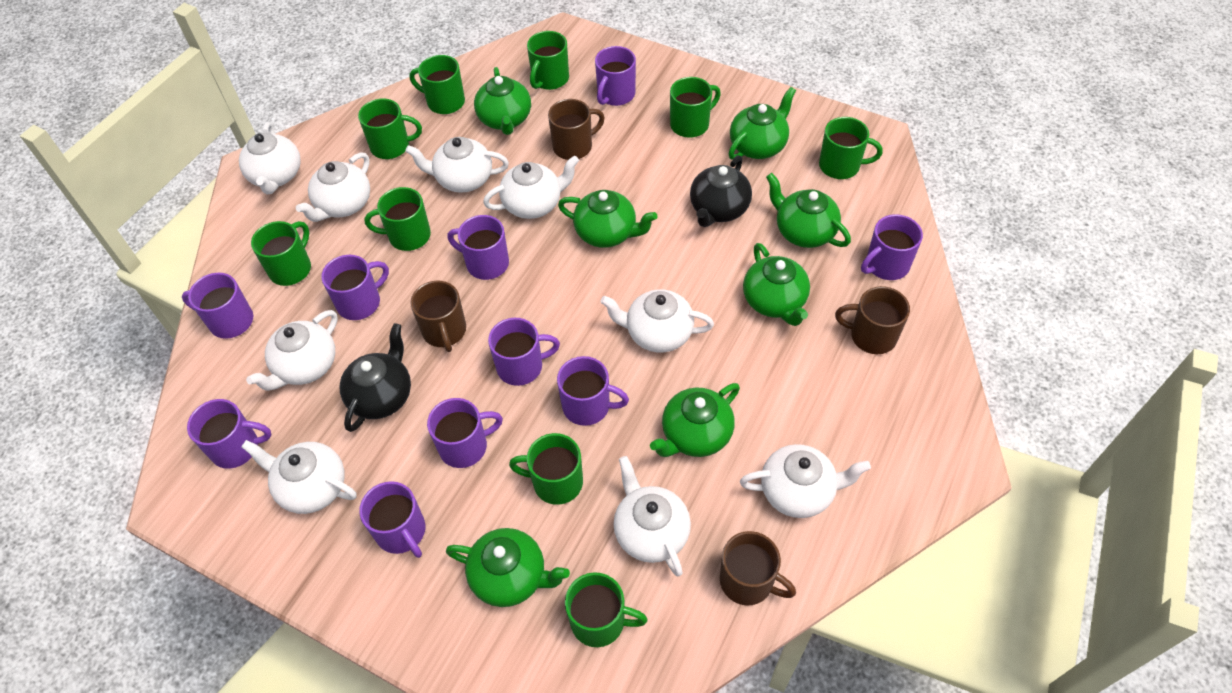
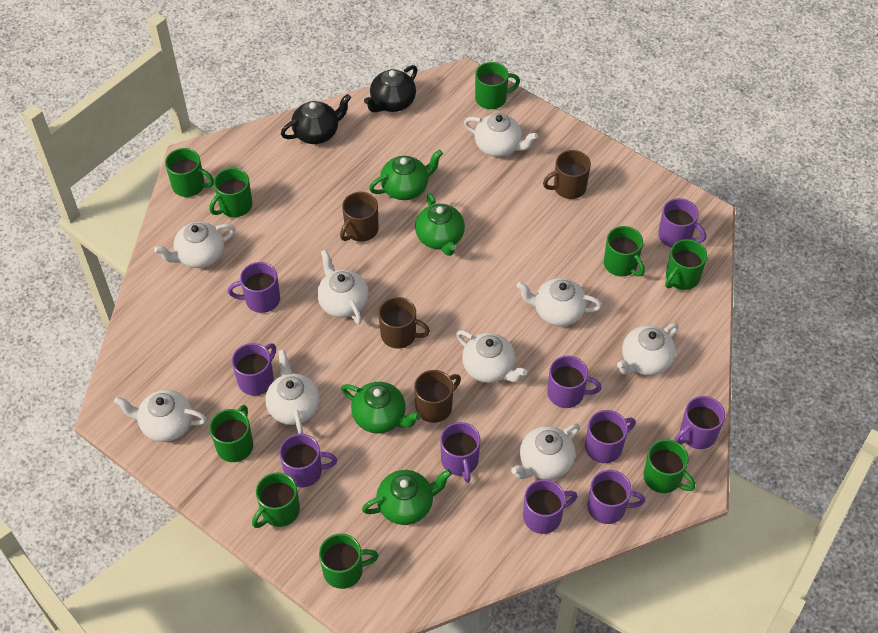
green teapot: 7 -> 4

